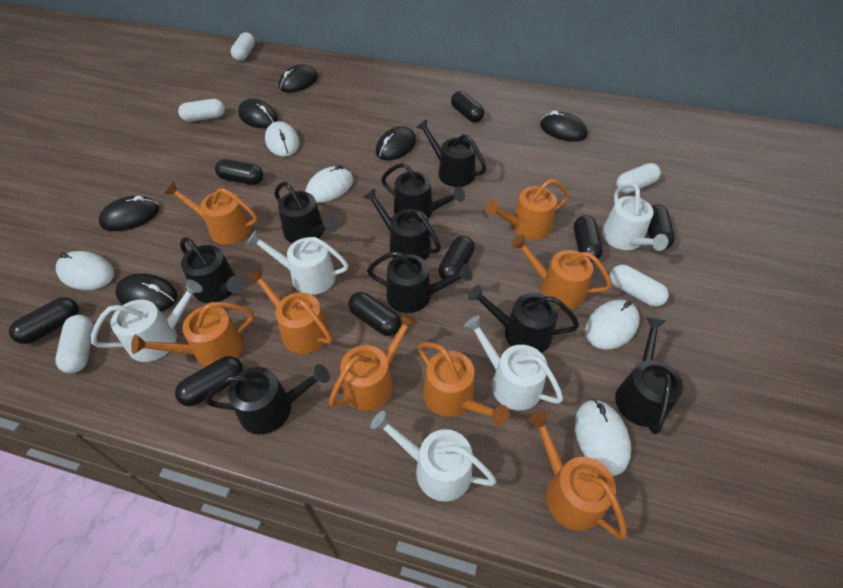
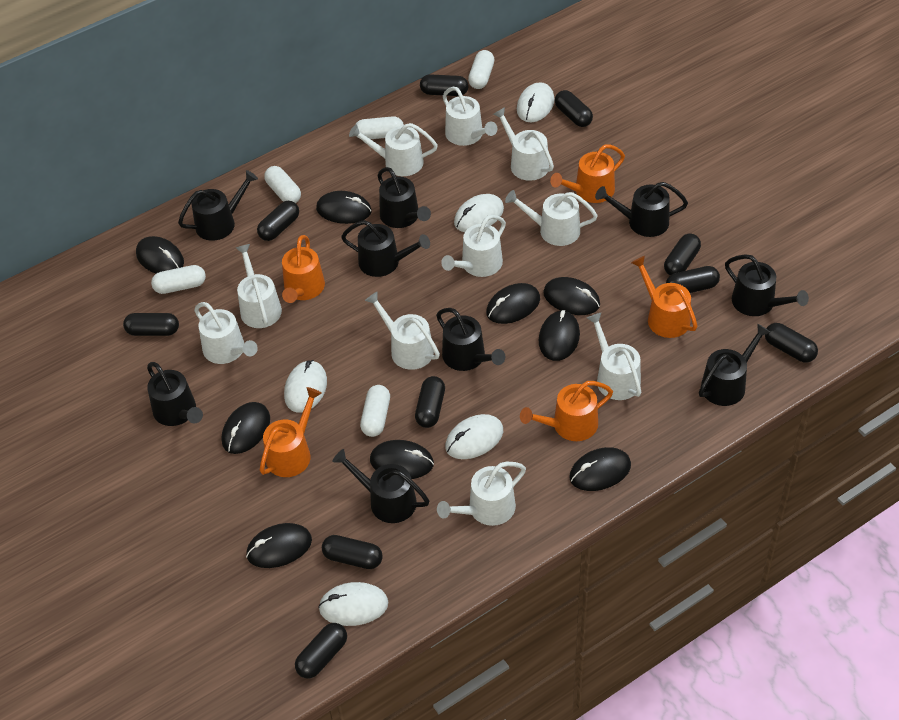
black capsule: 8 -> 10
black mouse: 6 -> 9
orange watering can: 8 -> 5
white watering can: 5 -> 10

